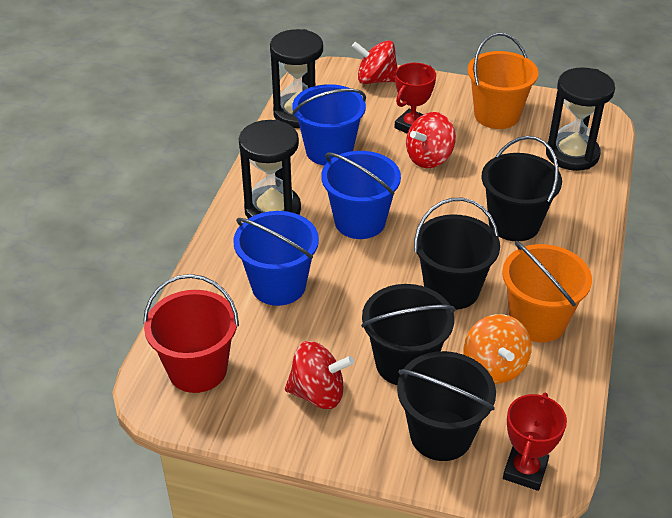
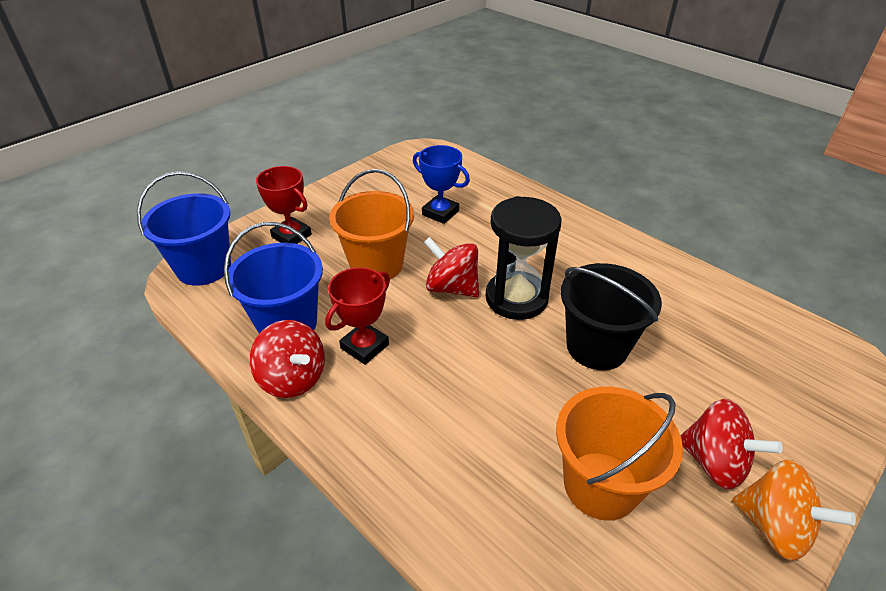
black bucket: 4 -> 1
black hourglass: 3 -> 1
blue bucket: 3 -> 2
blue trophy: 0 -> 1
red bucket: 1 -> 0

